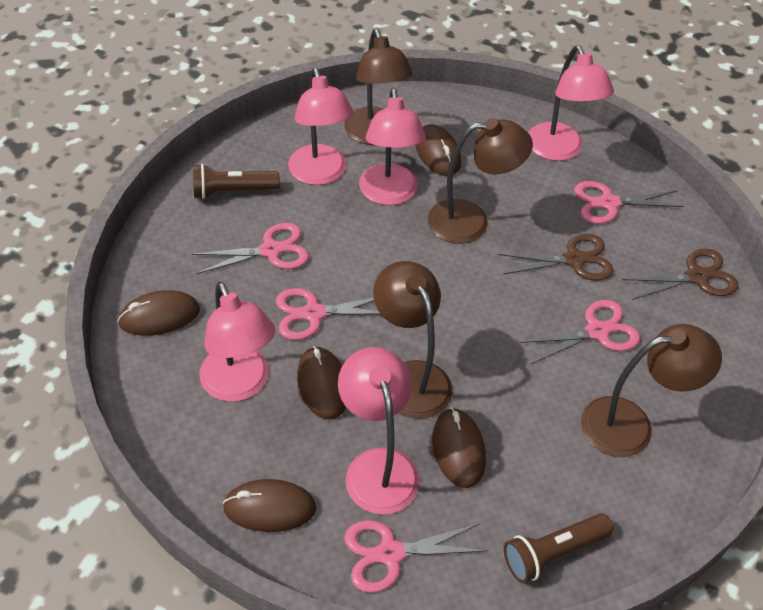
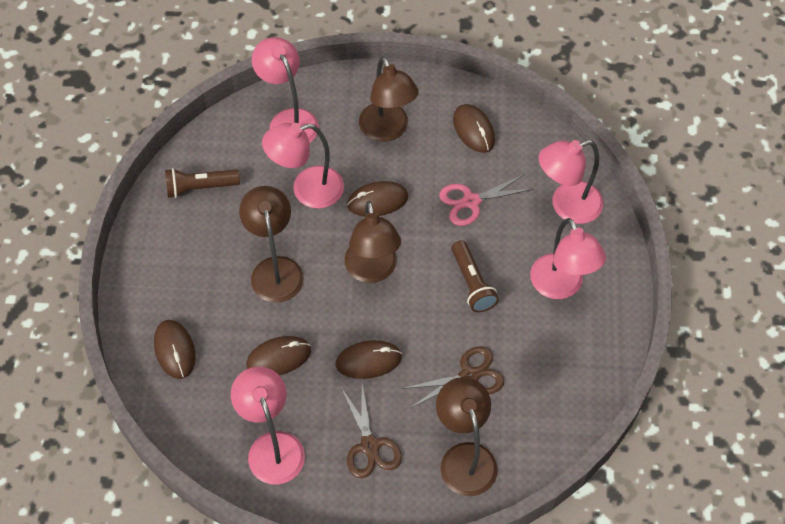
pink scissors: 5 -> 1

